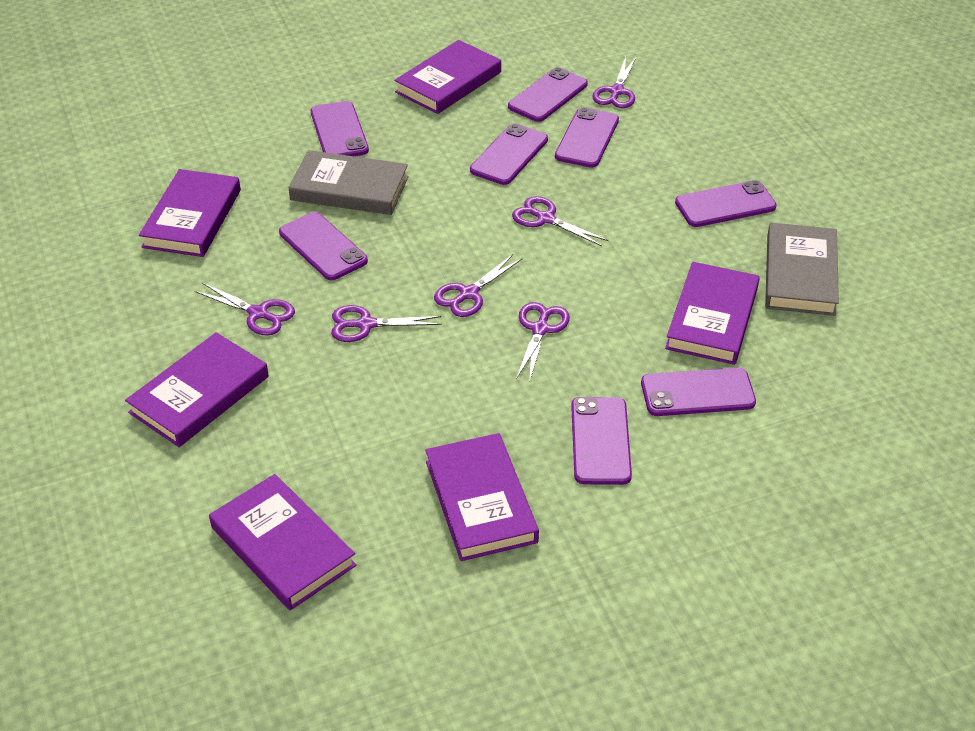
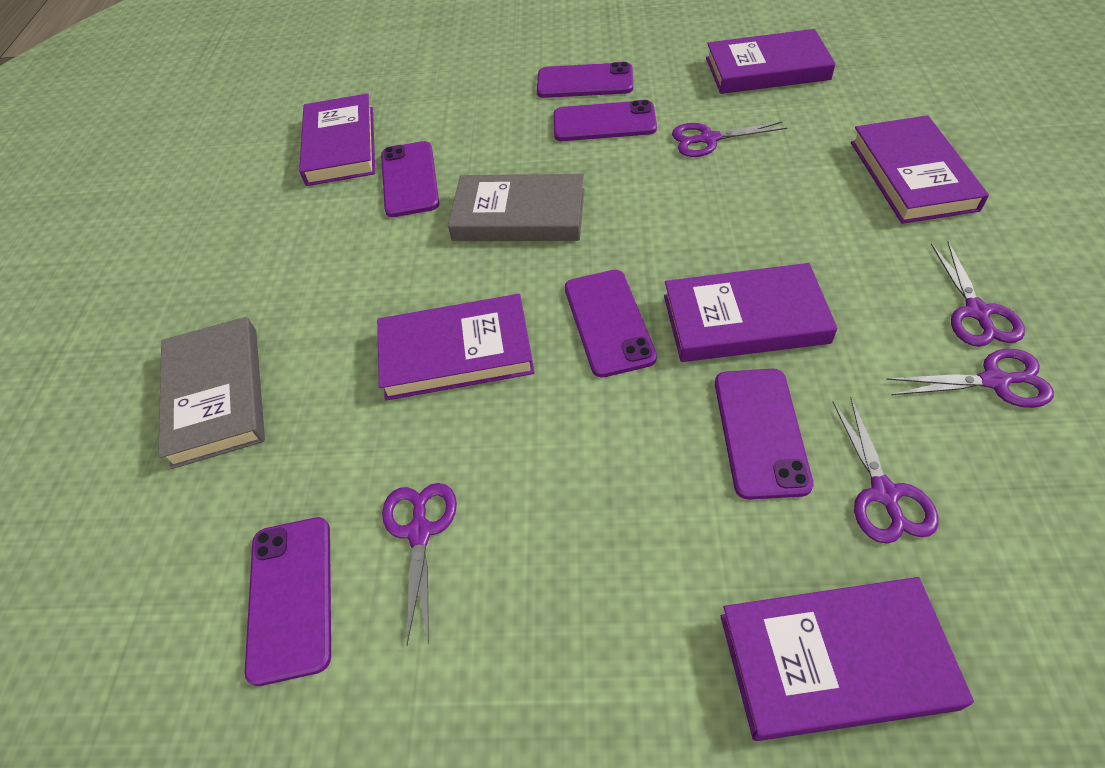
purple phone: 8 -> 6
purple scissors: 6 -> 5

